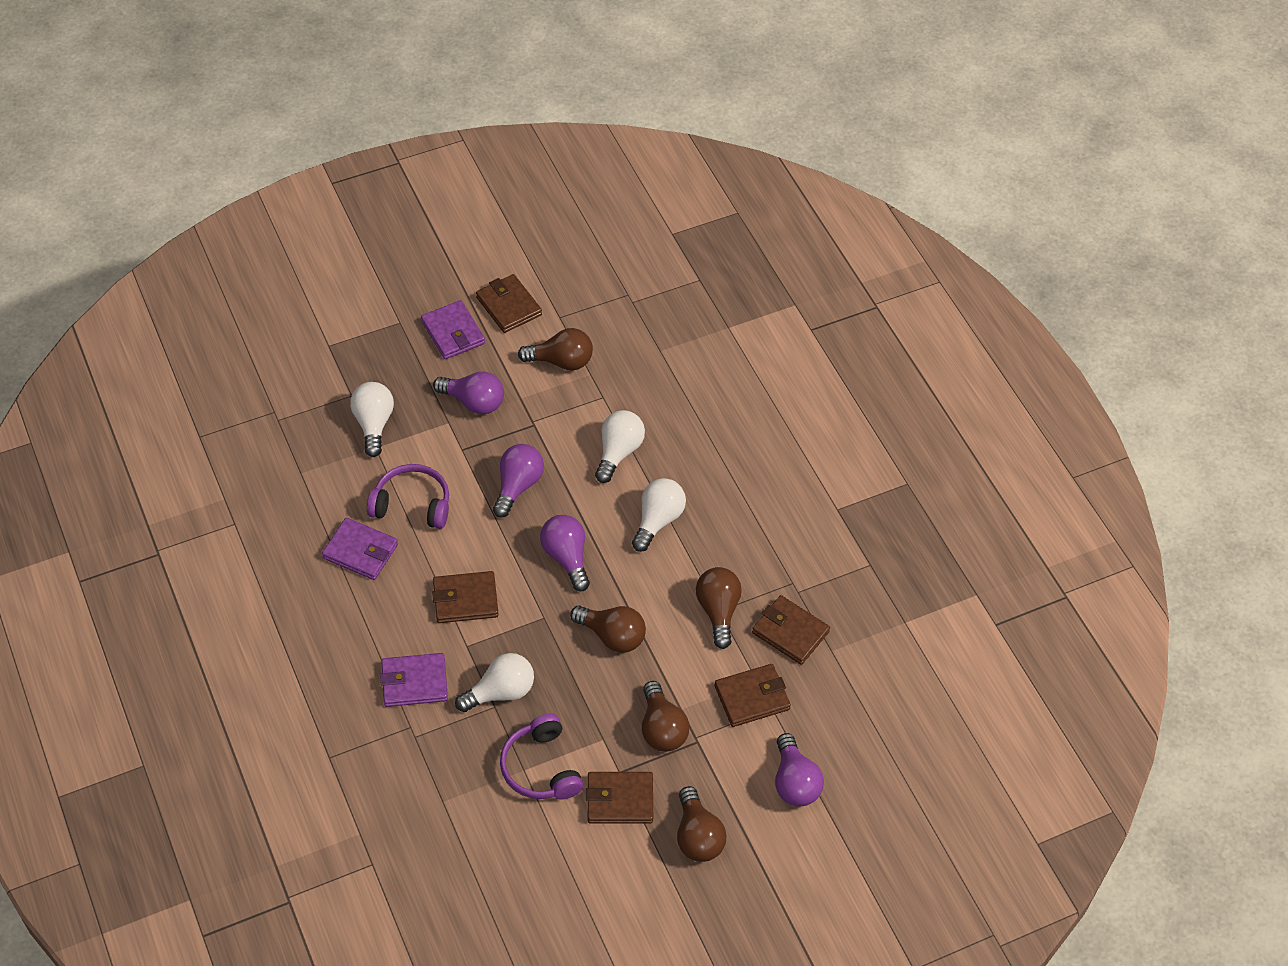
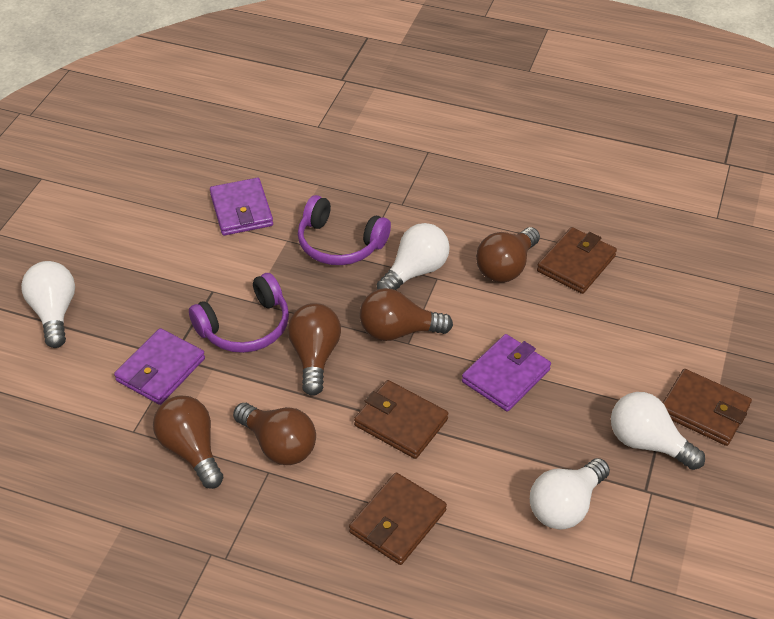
brown wallet: 5 -> 4
purple light bulb: 4 -> 0

